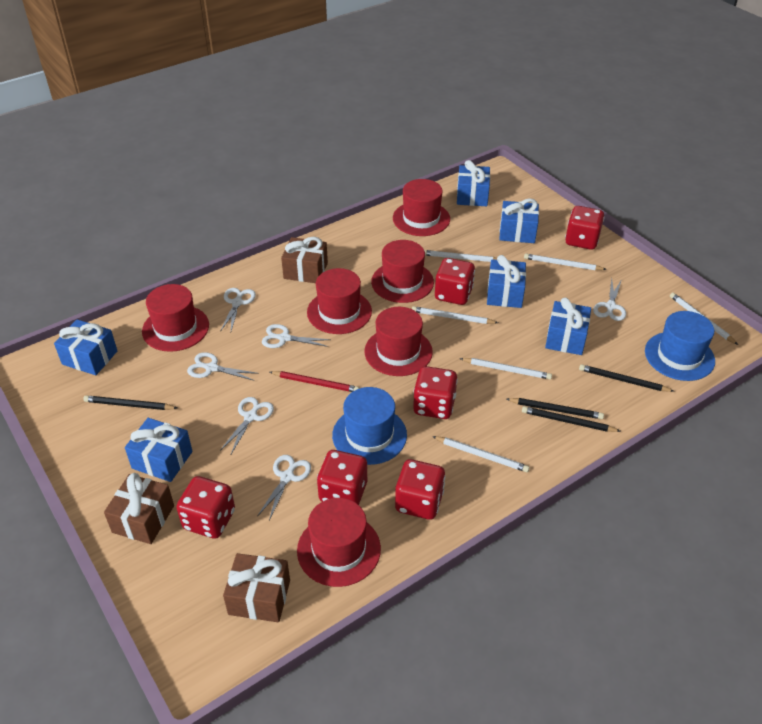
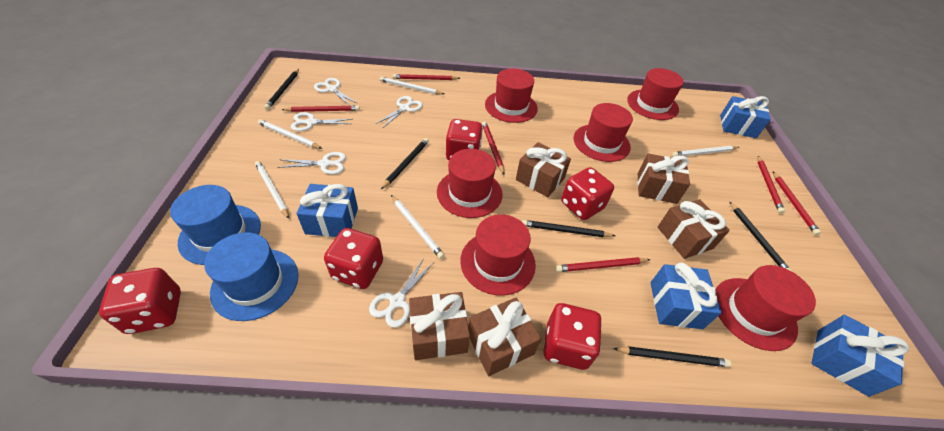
black pencil: 4 -> 5
blue gift: 6 -> 4
brown gift: 3 -> 5
red dice: 6 -> 5
red pencil: 1 -> 6
white pencil: 6 -> 5
white scissors: 6 -> 5

